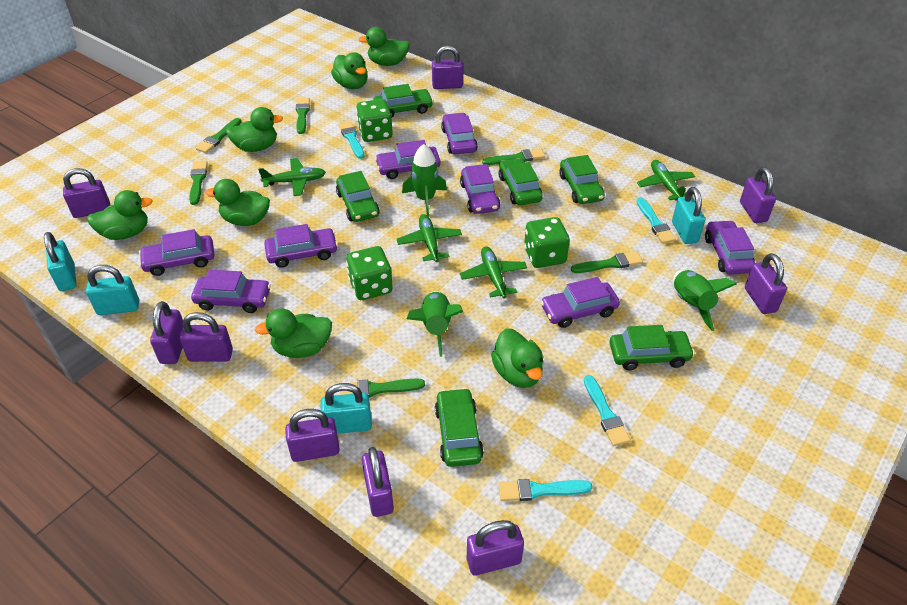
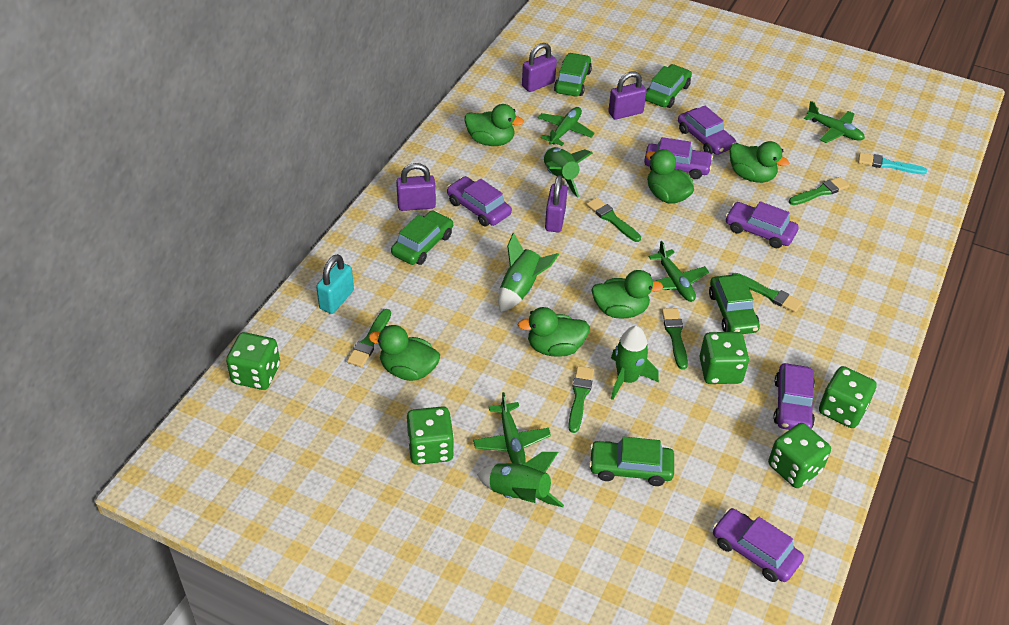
green car: 6 -> 5
green dice: 3 -> 5
green duck: 7 -> 6
green rocket: 3 -> 4
purple car: 8 -> 6
purple padlock: 9 -> 4
turquoise brush: 4 -> 1
turquoise padlock: 4 -> 1

